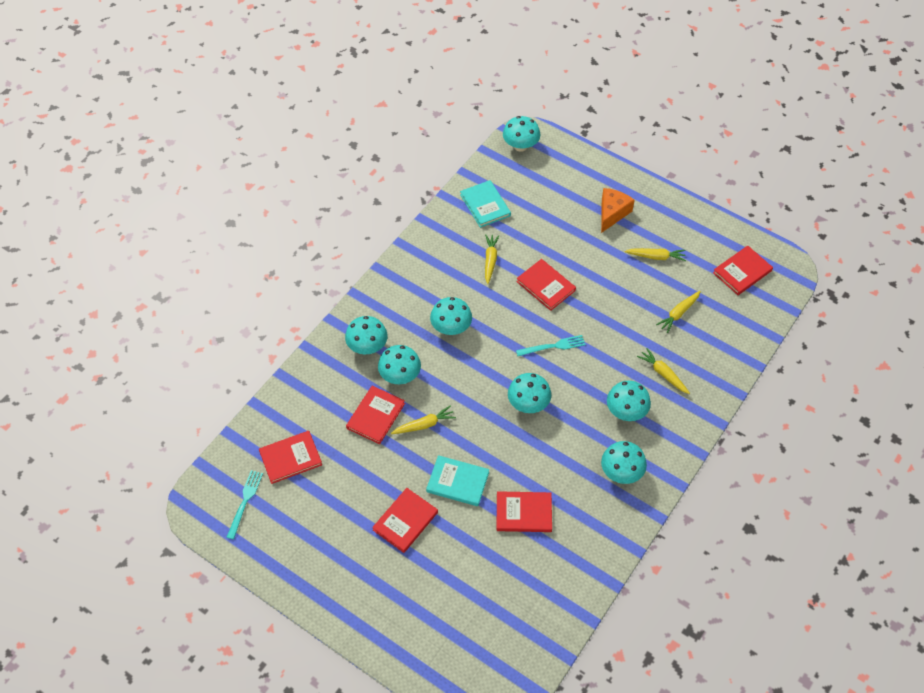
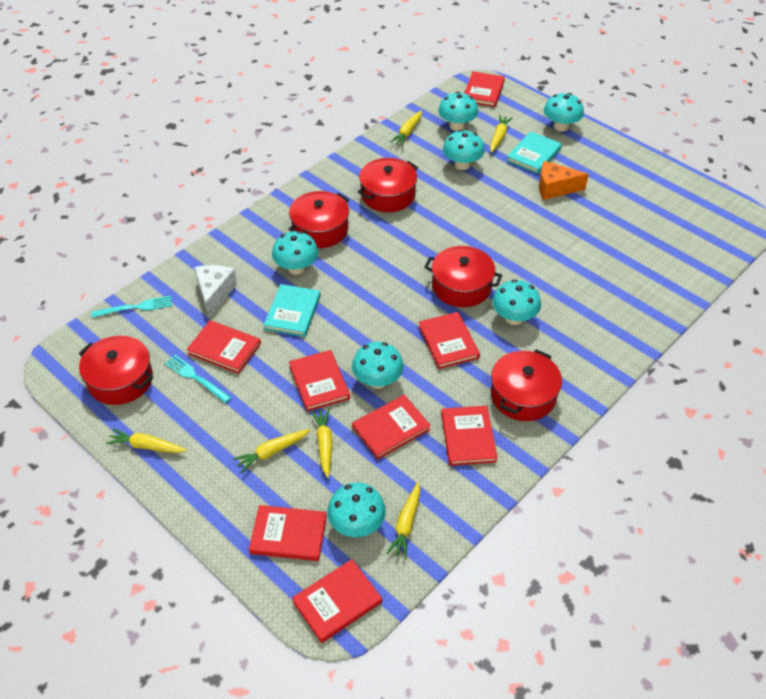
red book: 6 -> 8
red pot: 0 -> 5
white cheese: 0 -> 1
yellow carrot: 5 -> 6

